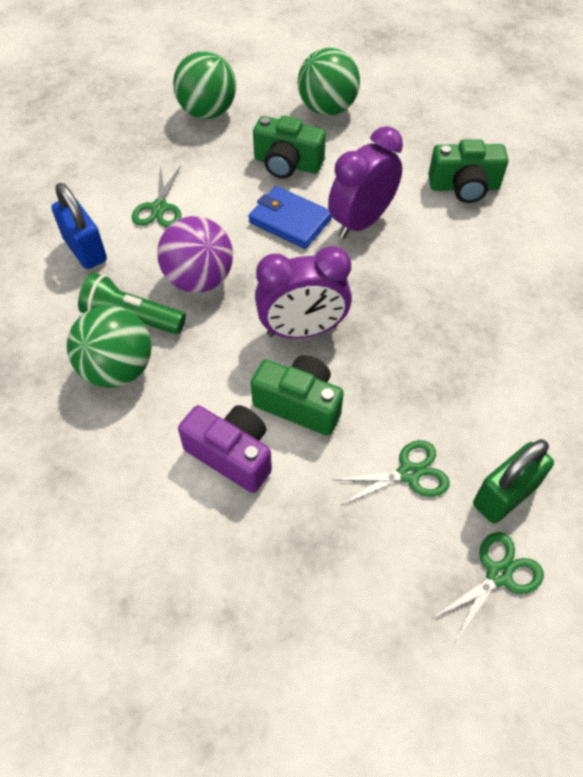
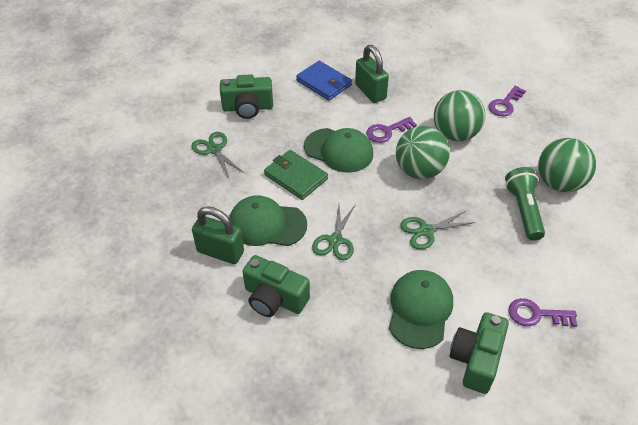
blue padlock: 1 -> 0
green cap: 0 -> 3
green padlock: 1 -> 2
green wallet: 0 -> 1
purple ball: 1 -> 0
purple camera: 1 -> 0
purple clock: 2 -> 0
purple key: 0 -> 3

